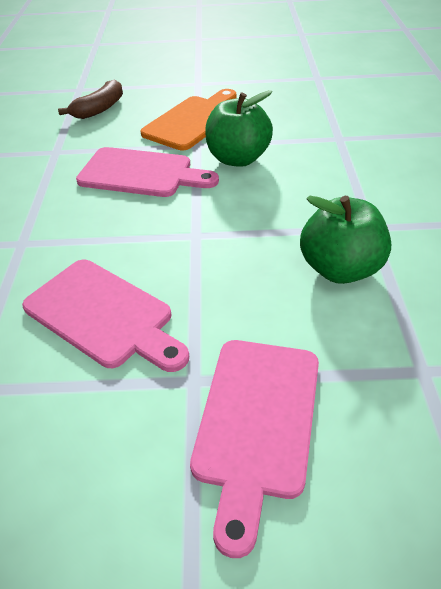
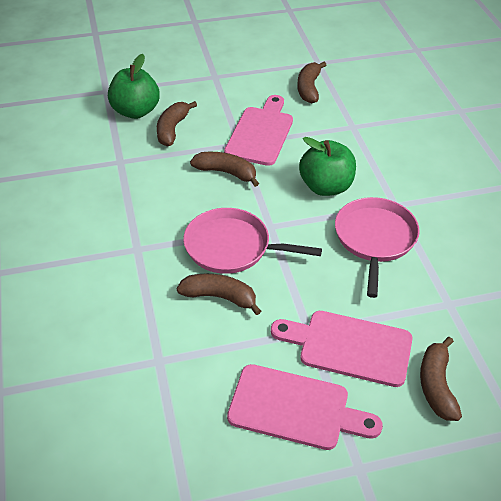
brown banana: 1 -> 5
orange cutting board: 1 -> 0
pink pan: 0 -> 2

